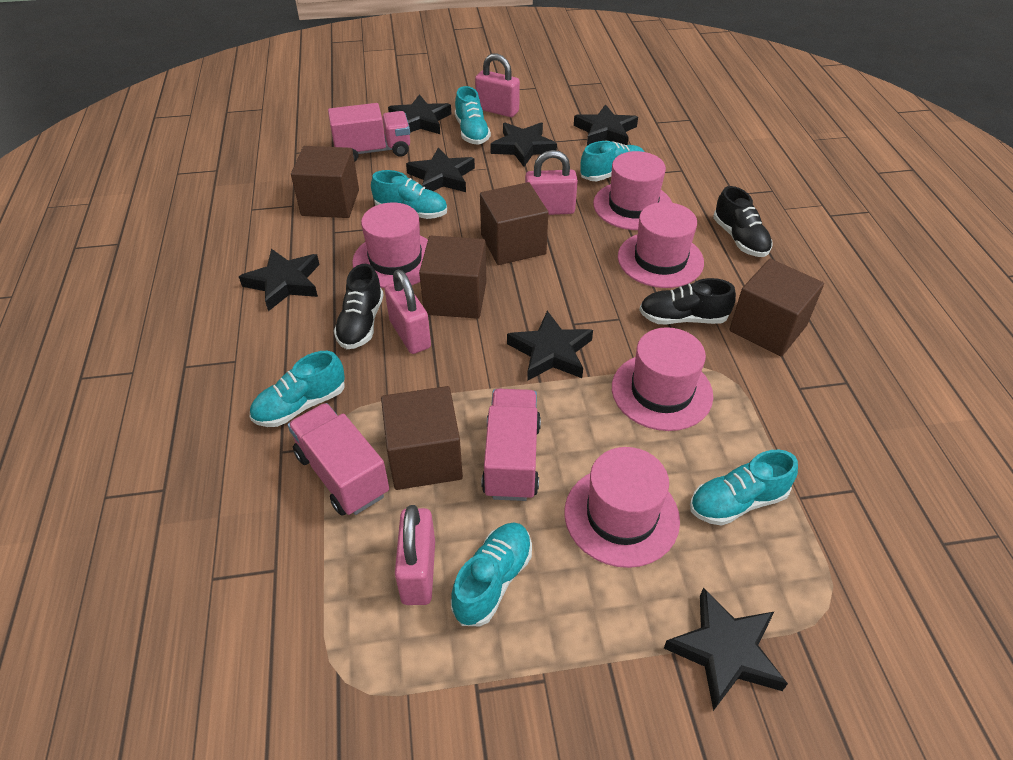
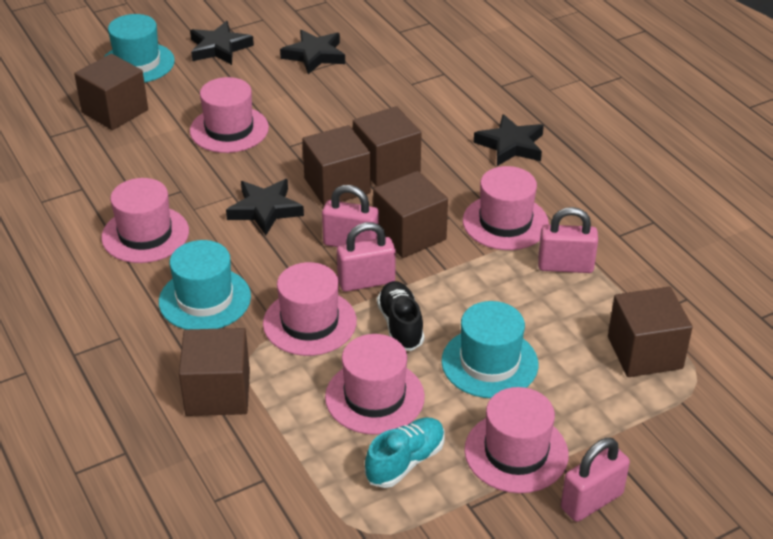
black shoe: 3 -> 1
black star: 7 -> 4
brown cube: 5 -> 6
pink hat: 5 -> 6
pink truck: 3 -> 0
turquoise hat: 0 -> 3
turquoise shoe: 6 -> 1

